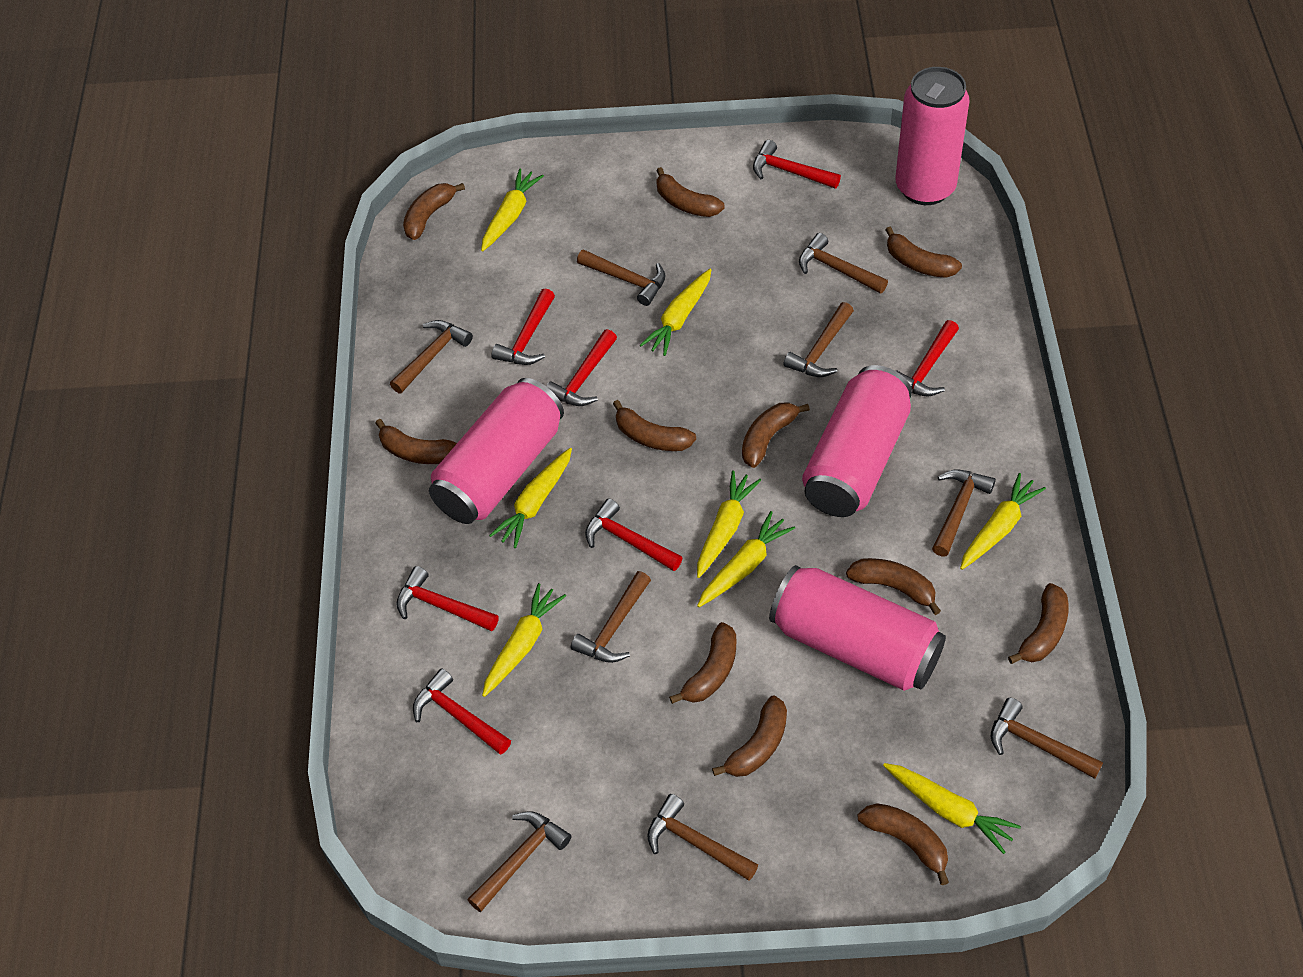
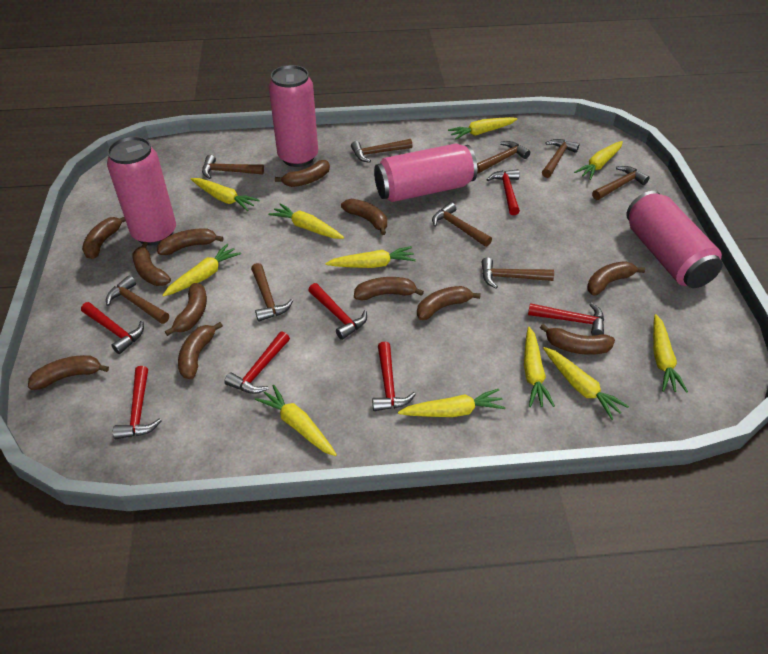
brown banana: 11 -> 12
yellow carrot: 8 -> 11

